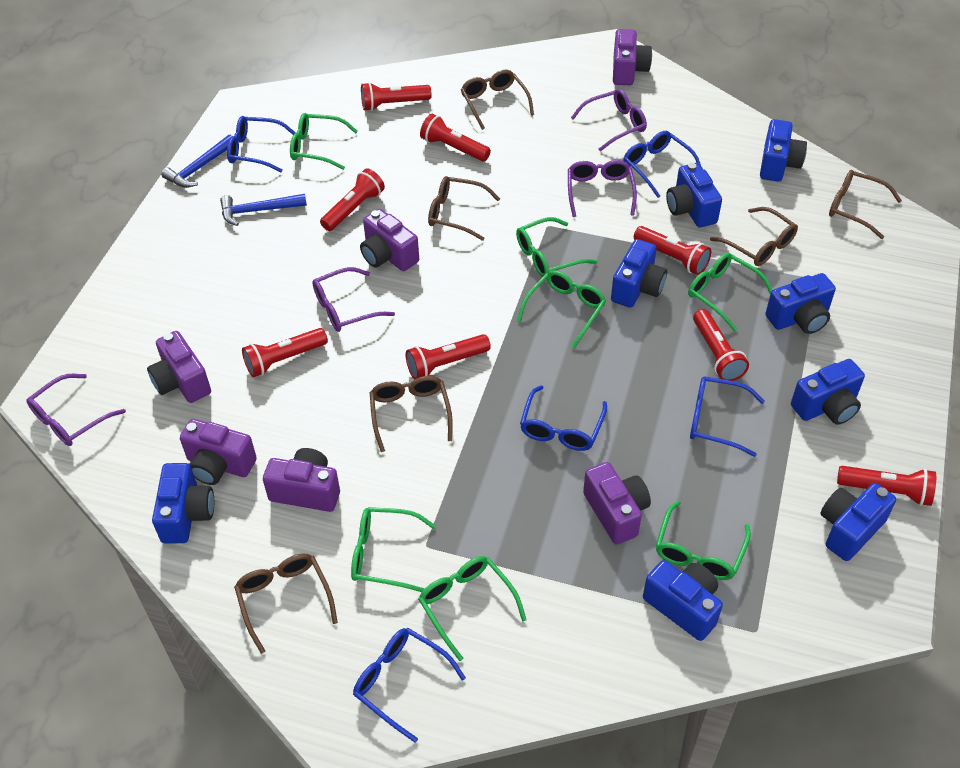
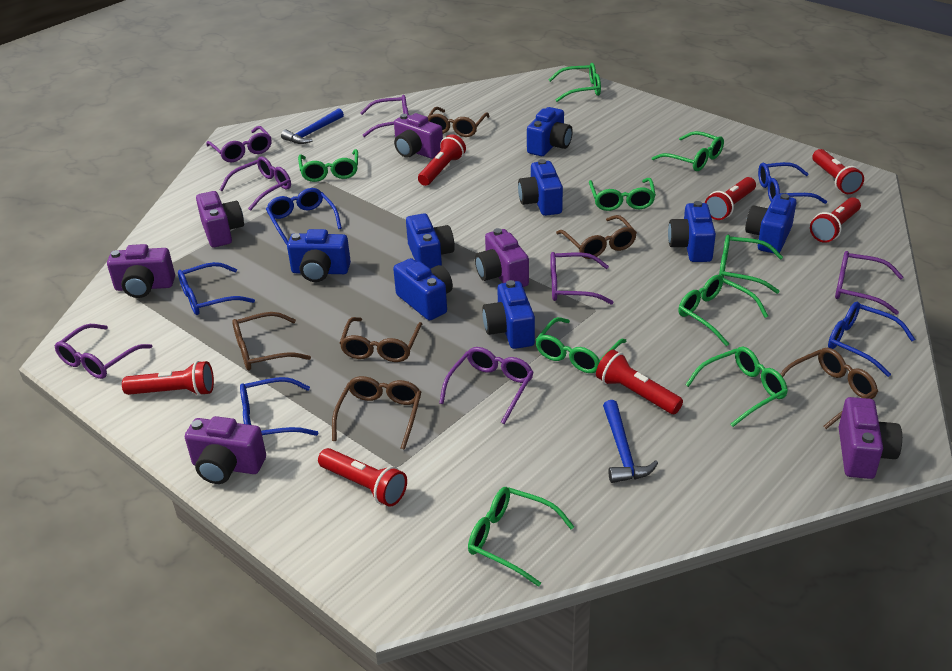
green glasses: 7 -> 9
purple glasses: 4 -> 7
red flashlight: 8 -> 7

